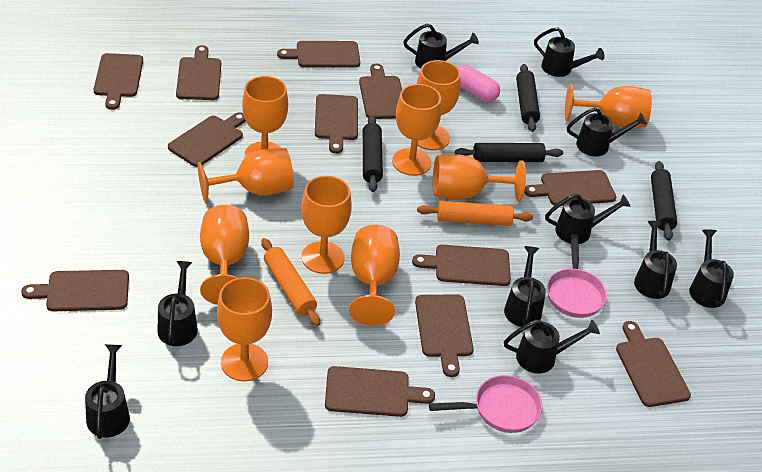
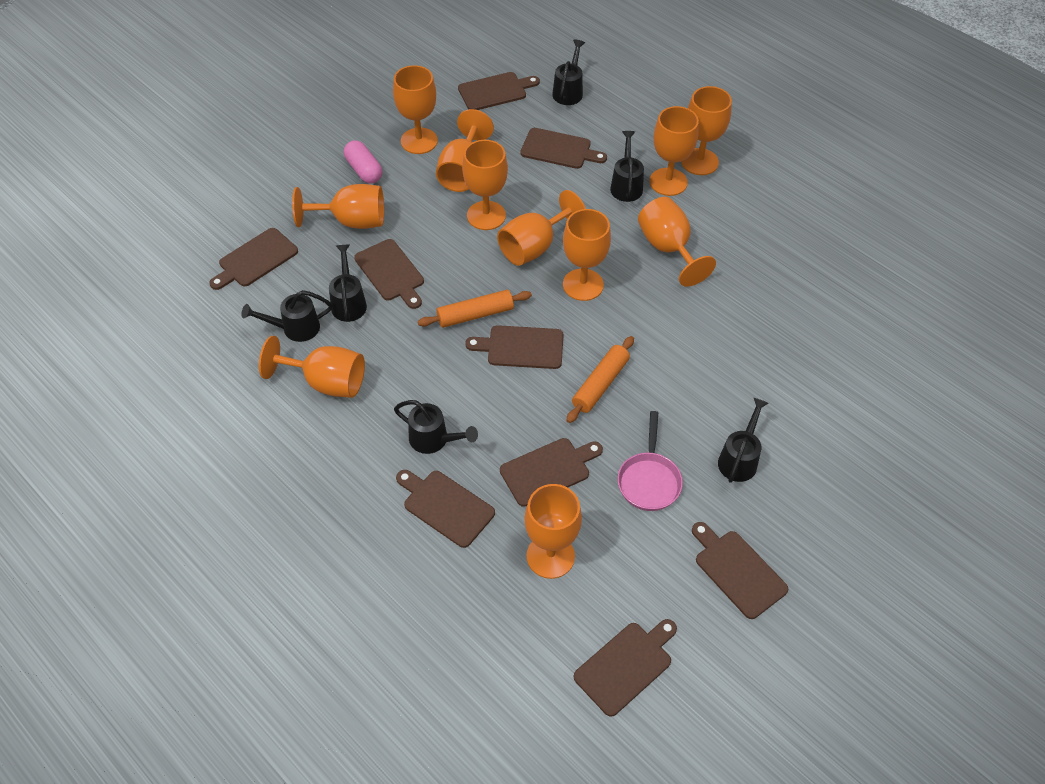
black rolling pin: 4 -> 0
black watering can: 10 -> 6
brown cutting board: 12 -> 9
orange goblet: 10 -> 11
pink pan: 2 -> 1

